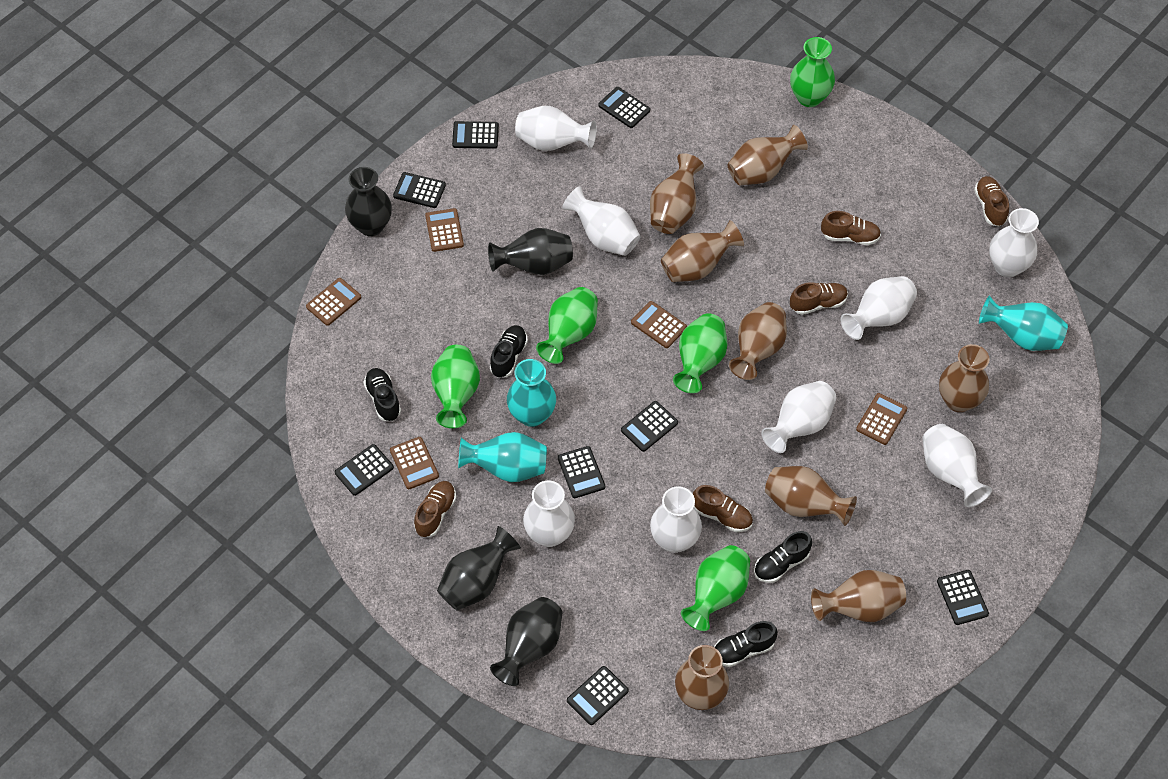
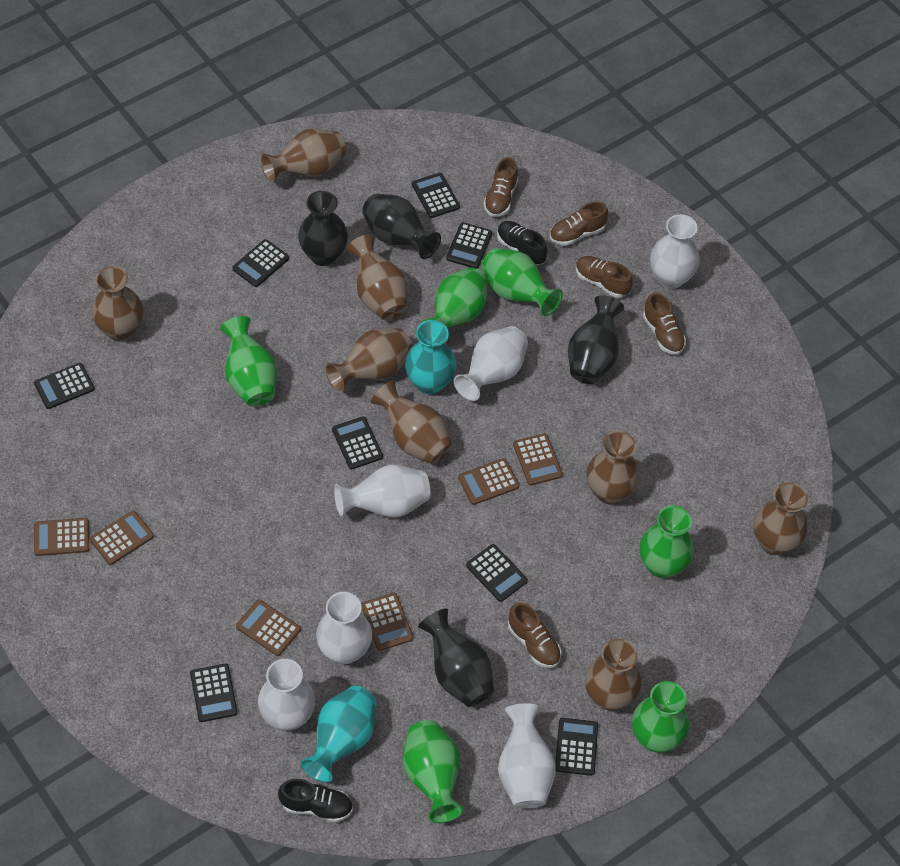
black shoe: 4 -> 2
brown calculator: 5 -> 6
green vase: 5 -> 6
turquoise vase: 3 -> 2
white vase: 8 -> 6

